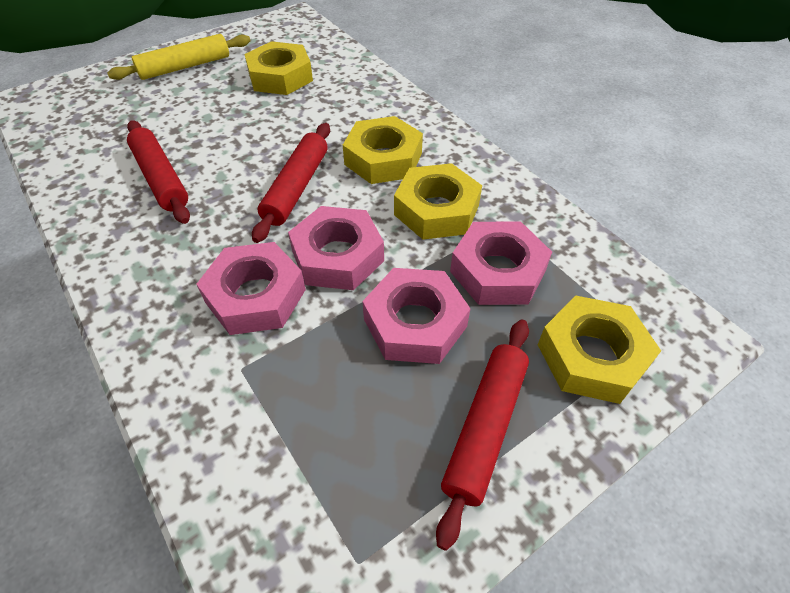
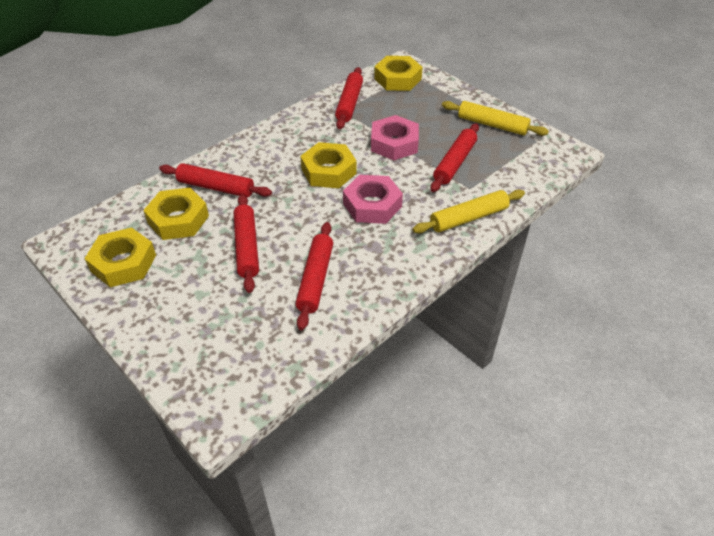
pink nut: 4 -> 2
red rolling pin: 3 -> 5
yellow rolling pin: 1 -> 2

